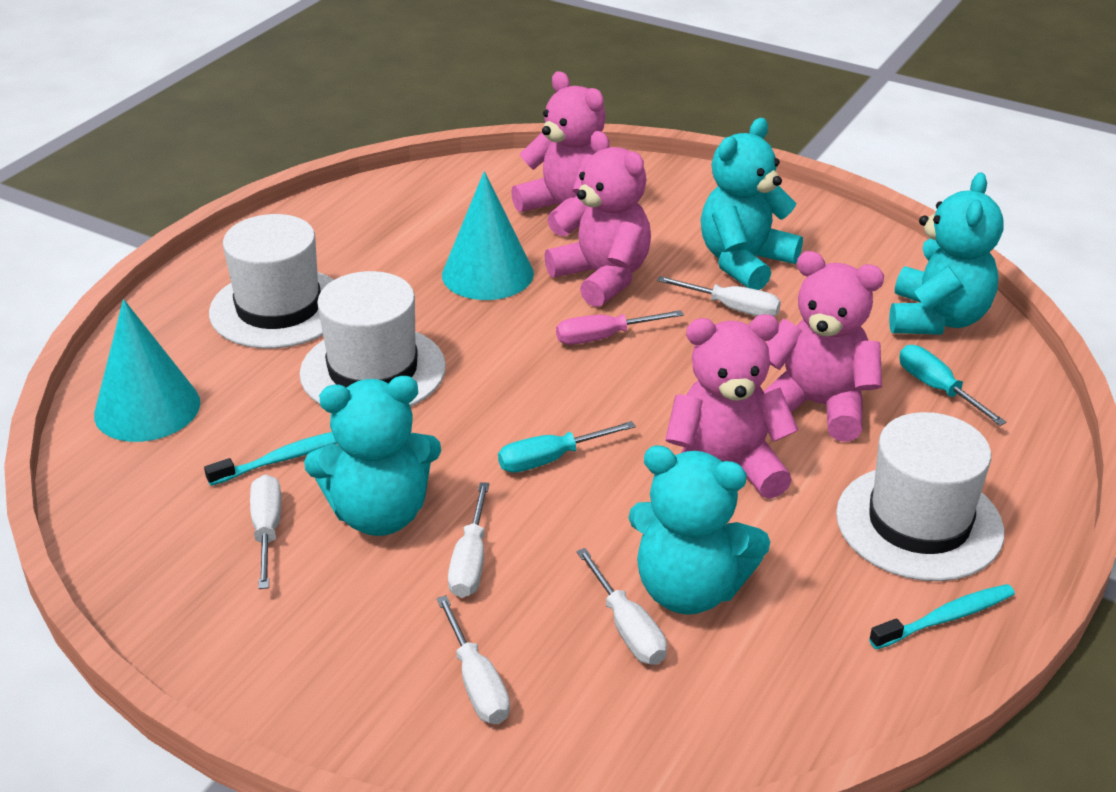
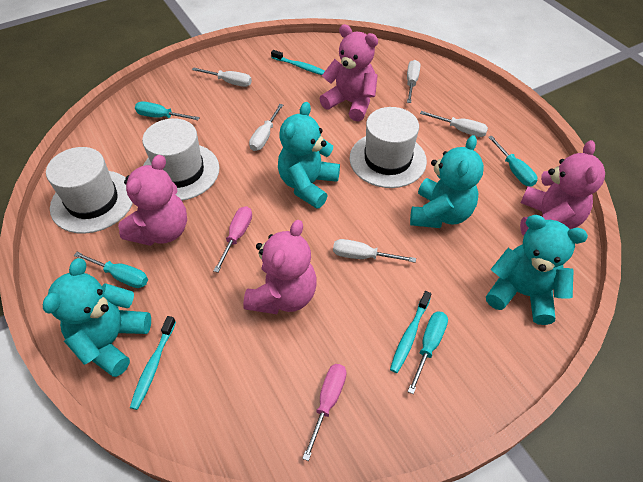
pink screwdriver: 1 -> 2
turquoise cone: 2 -> 0
turquoise screwdriver: 2 -> 4
turquoise toothbrush: 2 -> 3

